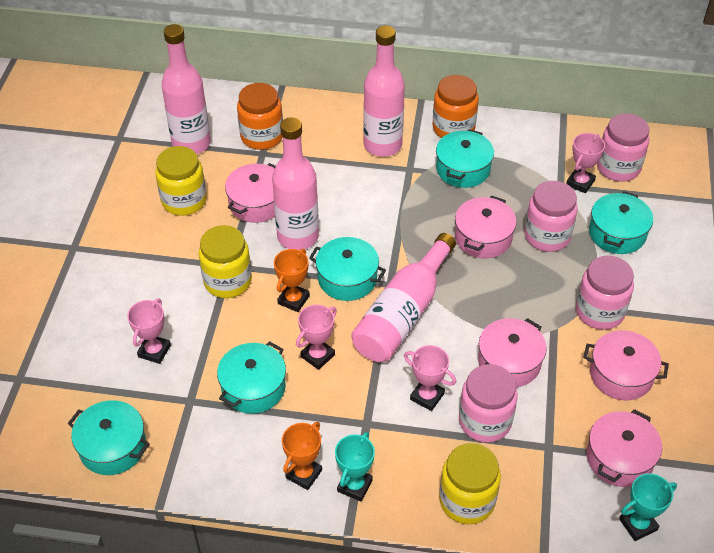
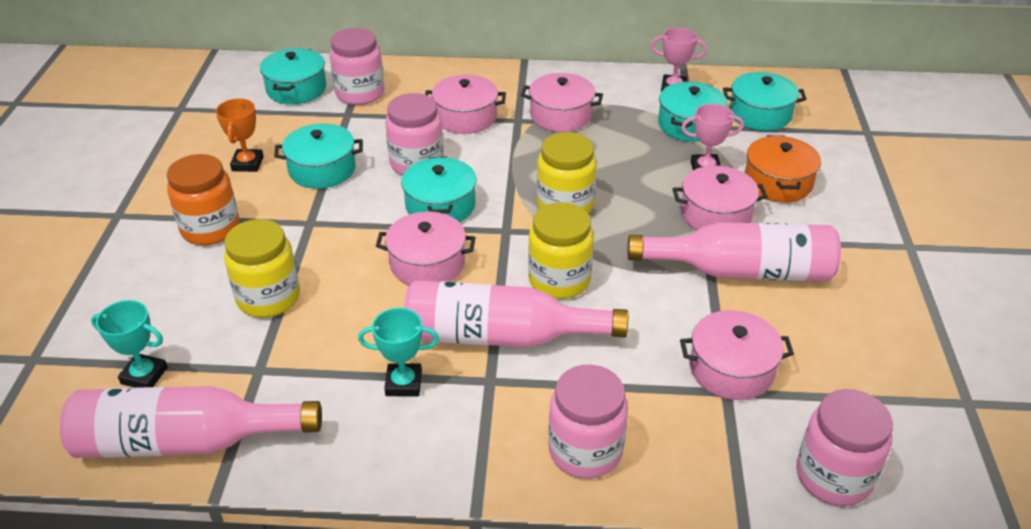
orange jar: 2 -> 1
orange pot: 0 -> 1
orange trophy: 2 -> 1
pink bottle: 4 -> 3
pink trophy: 4 -> 2

